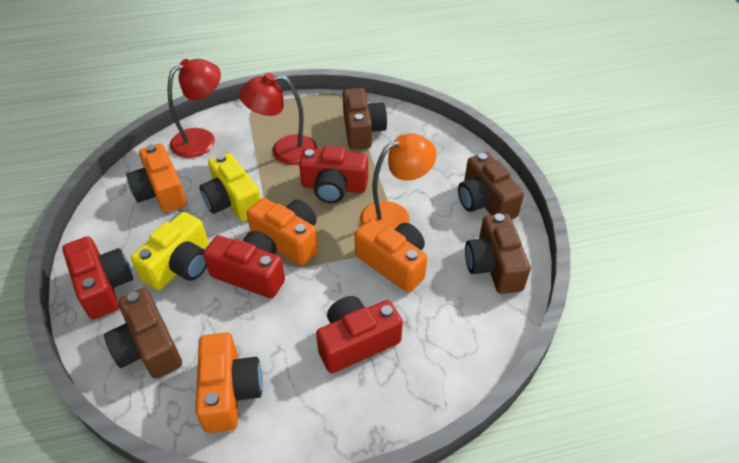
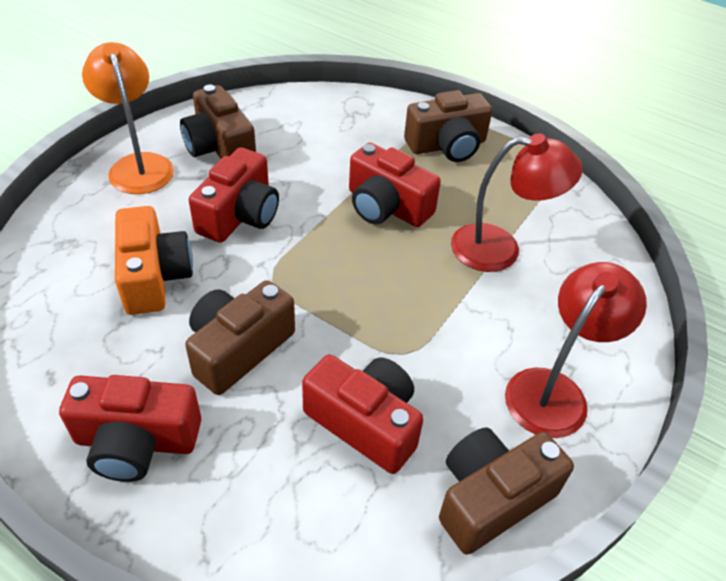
orange camera: 4 -> 1
yellow camera: 2 -> 0

